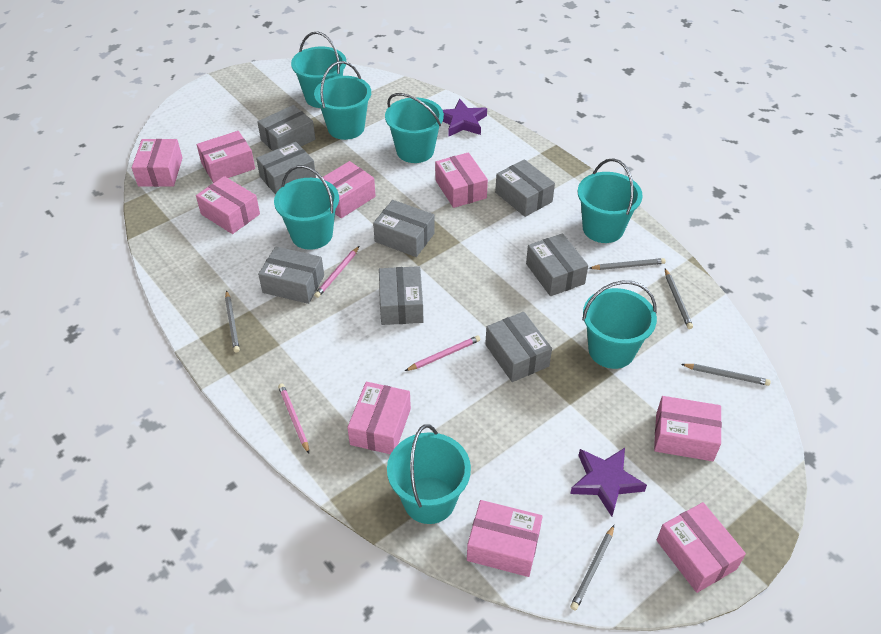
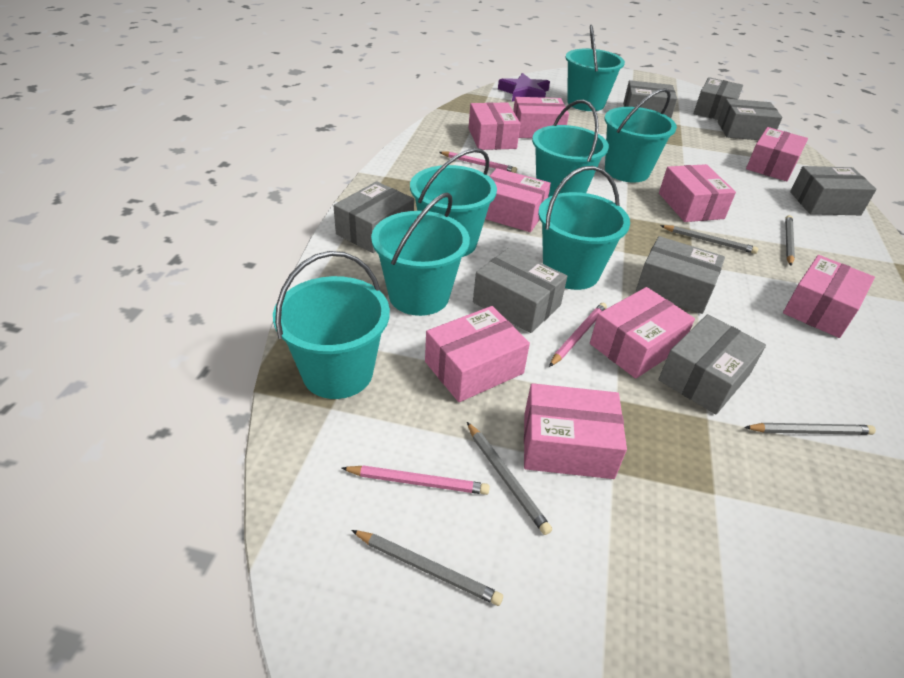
purple star: 2 -> 1

